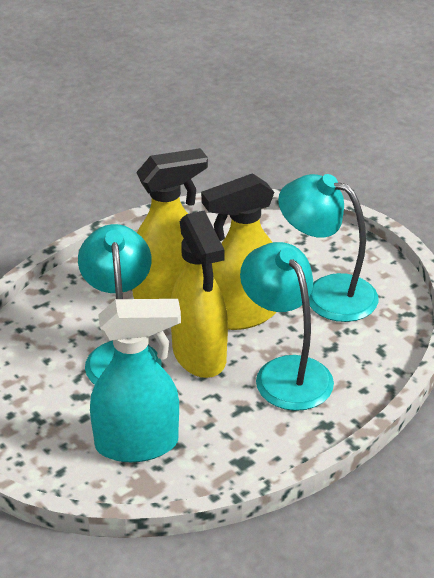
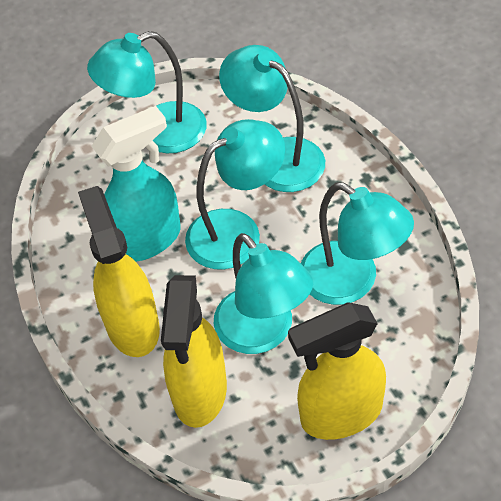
turquoise lamp: 3 -> 5

